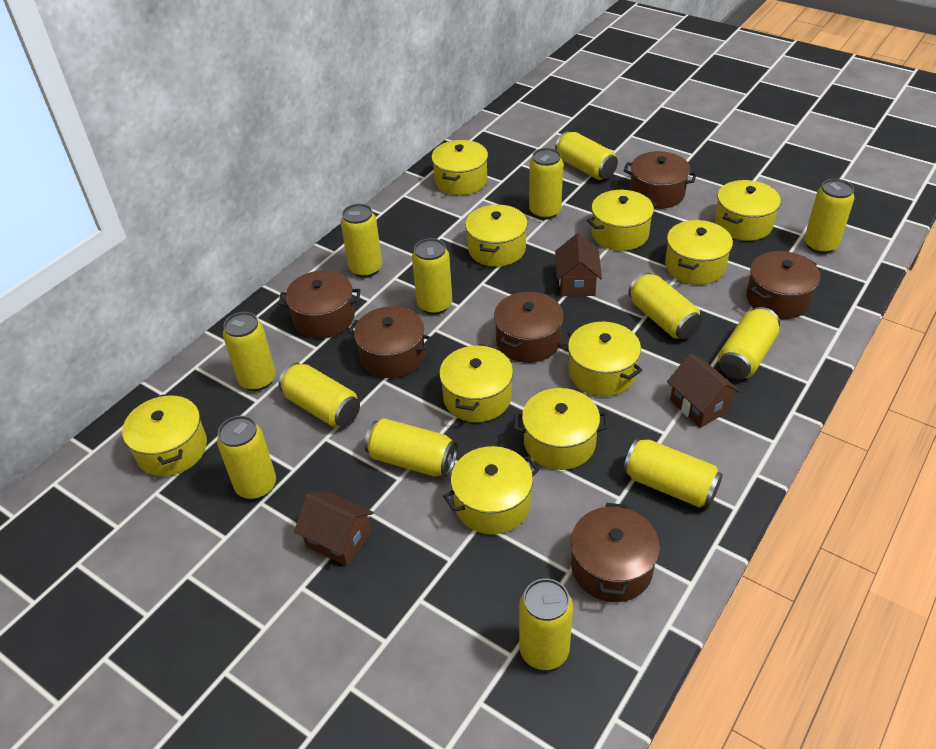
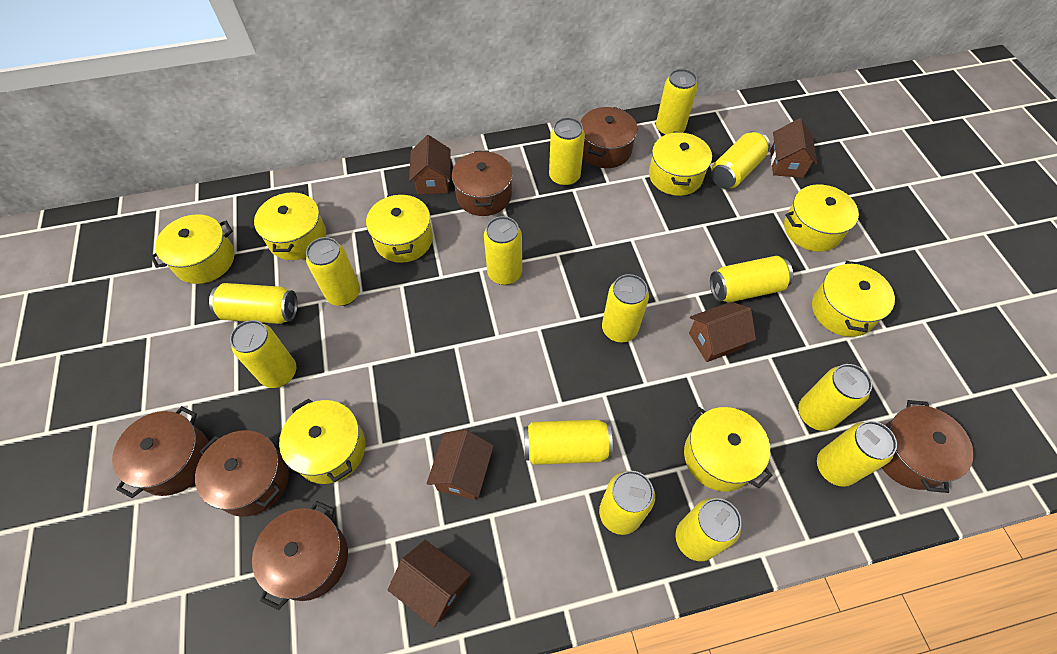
brown house: 3 -> 5
yellow can: 13 -> 14
yellow pot: 10 -> 8

